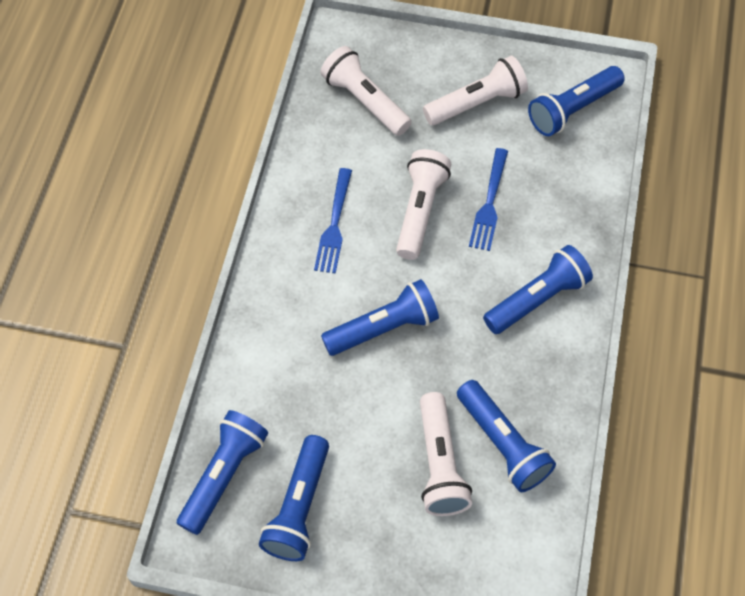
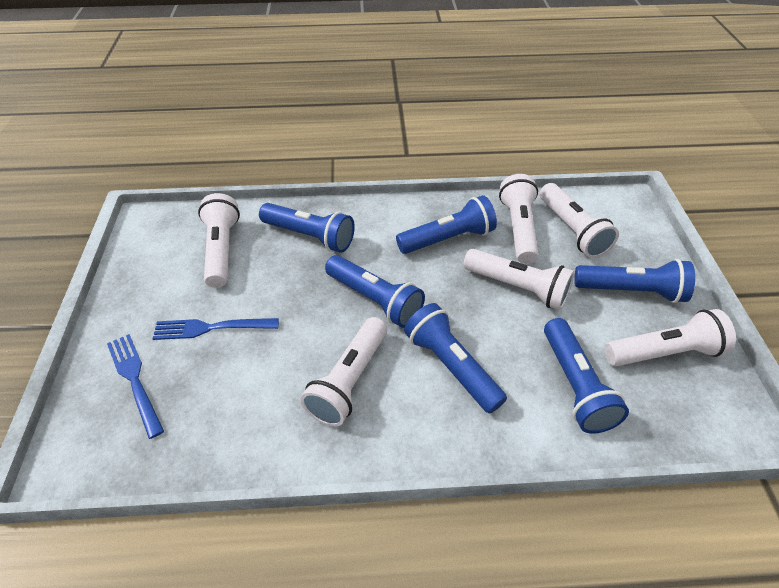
white flashlight: 4 -> 6

